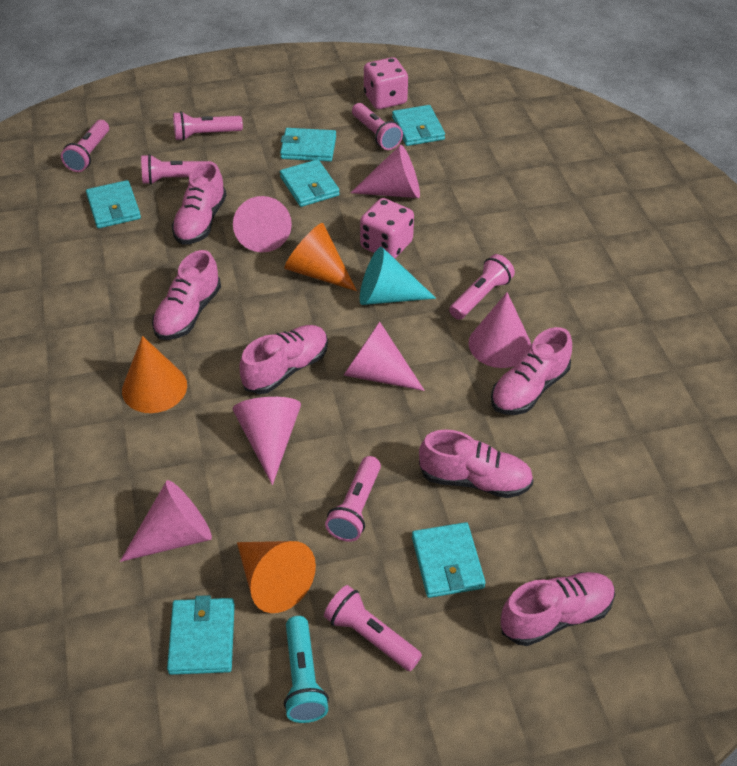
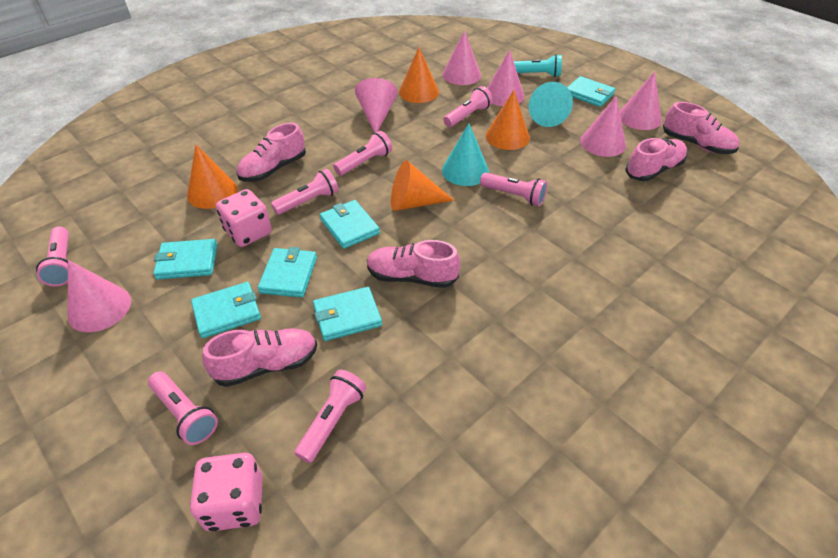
orange cone: 3 -> 4
pink shoe: 6 -> 5
turquoise cone: 1 -> 2

